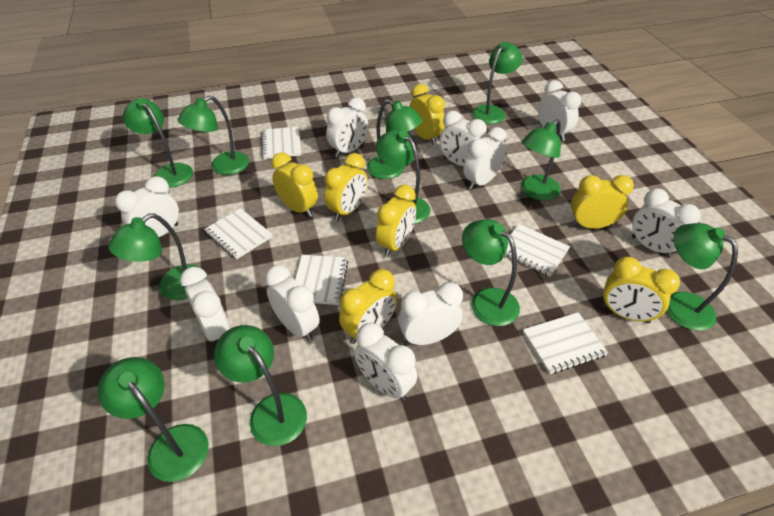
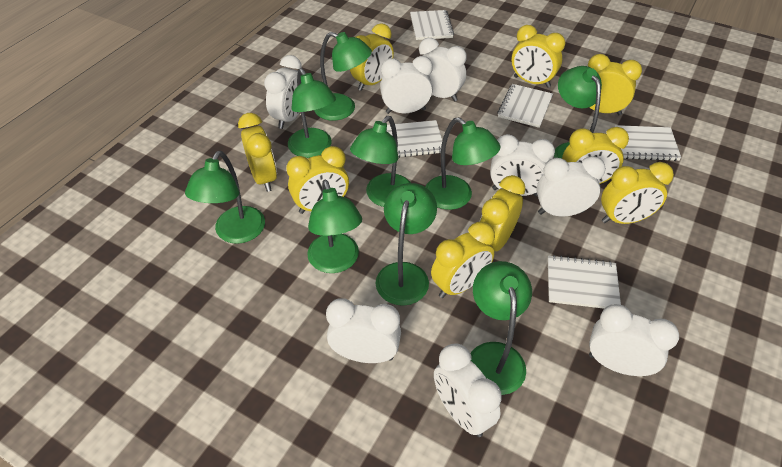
green lamp: 11 -> 9
white clock: 10 -> 8
yellow clock: 7 -> 9

